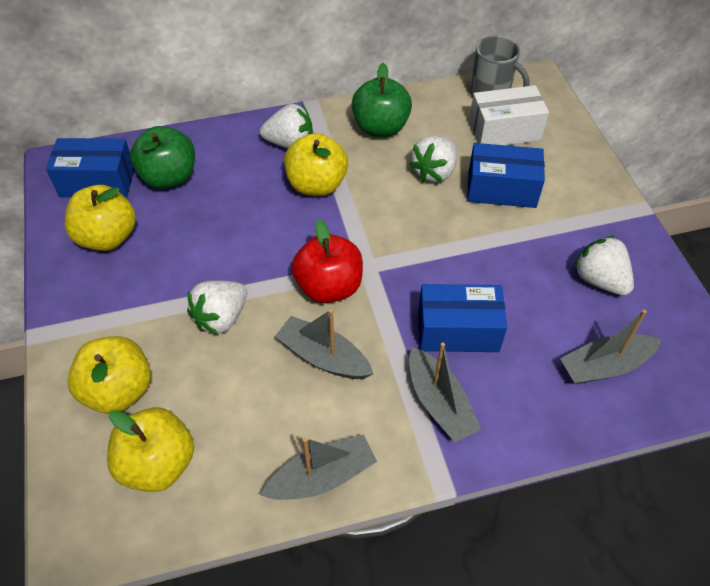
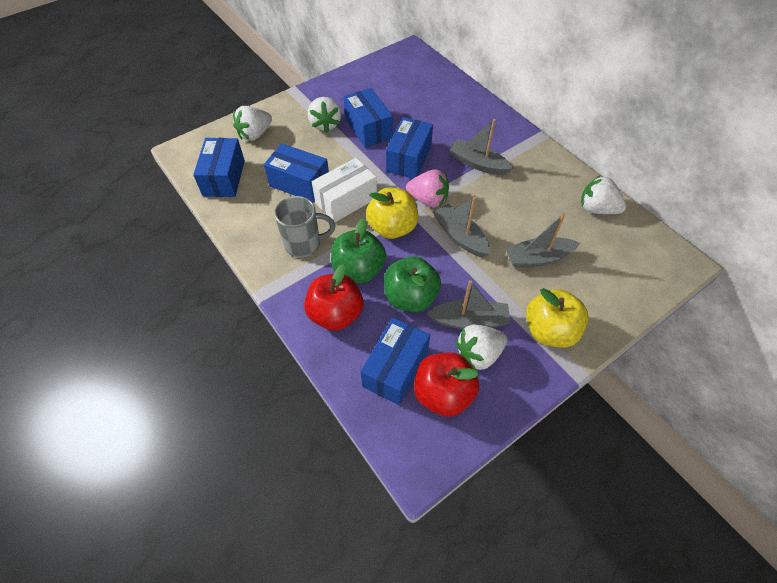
blue box: 3 -> 5
pink strawberry: 0 -> 1
red apple: 1 -> 2
yellow apple: 4 -> 2

